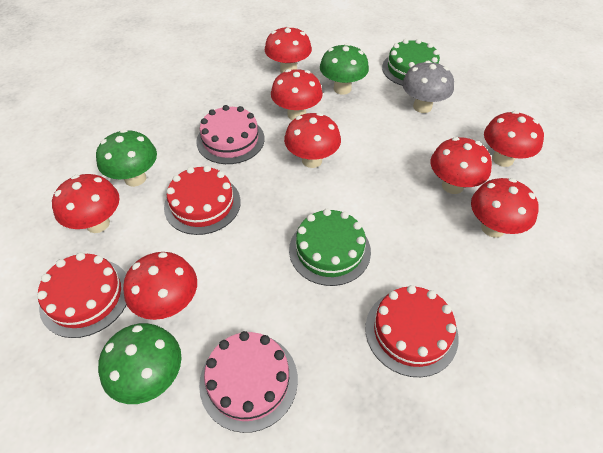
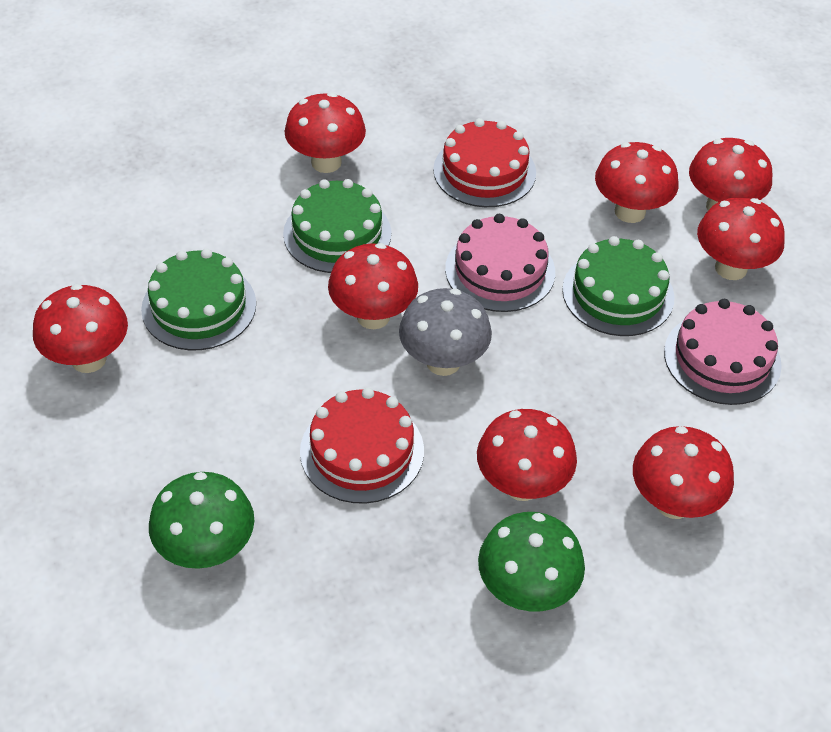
green cake: 2 -> 3
green mushroom: 3 -> 2
red cake: 3 -> 2

